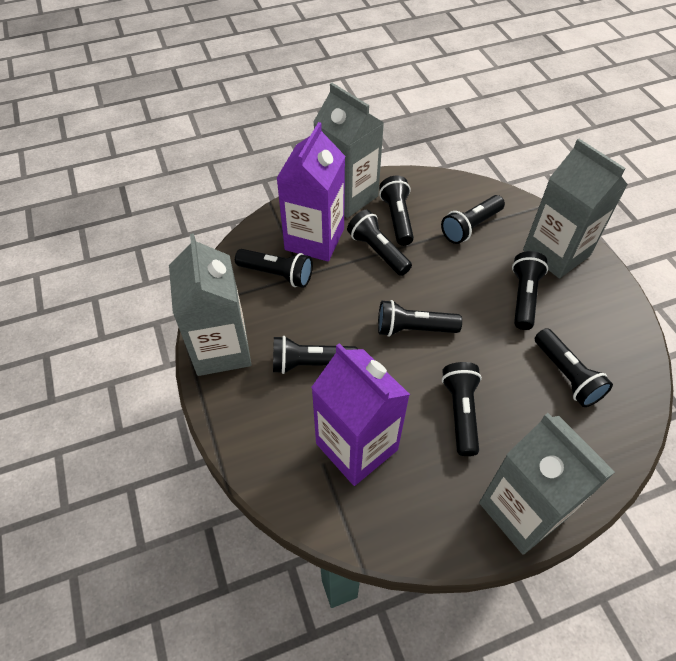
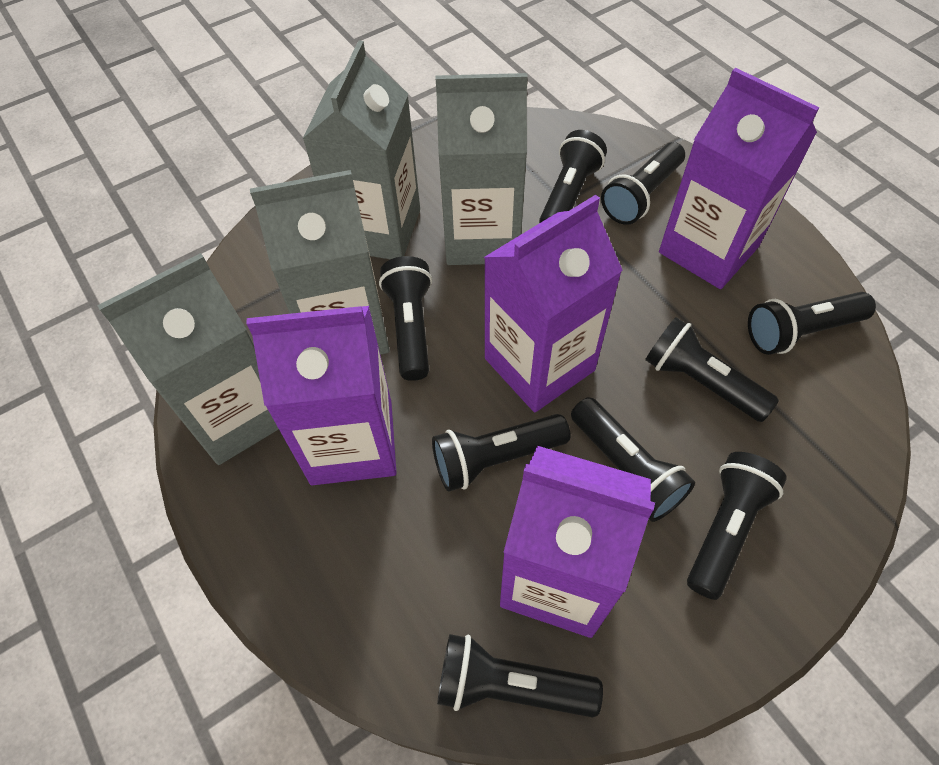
purple carton: 2 -> 4

